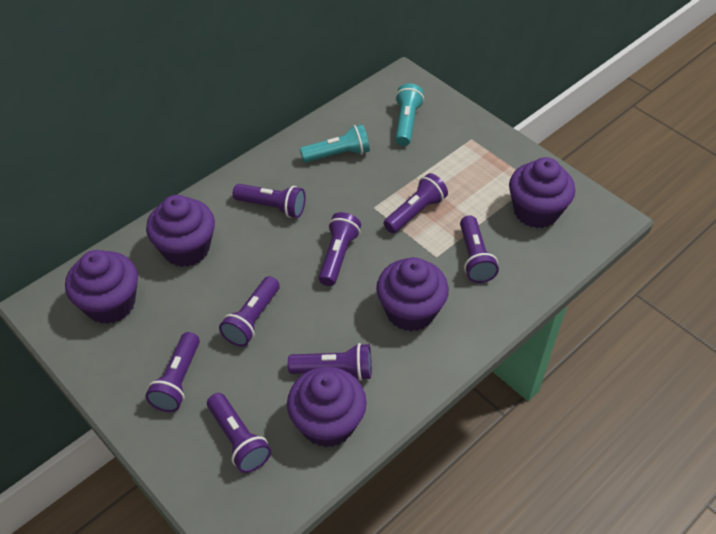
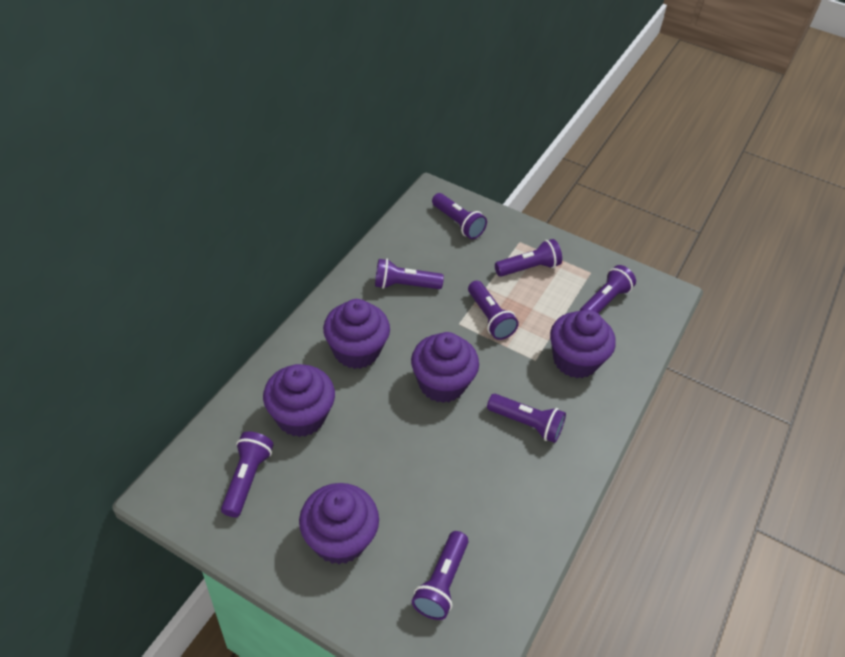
turquoise flashlight: 2 -> 0

